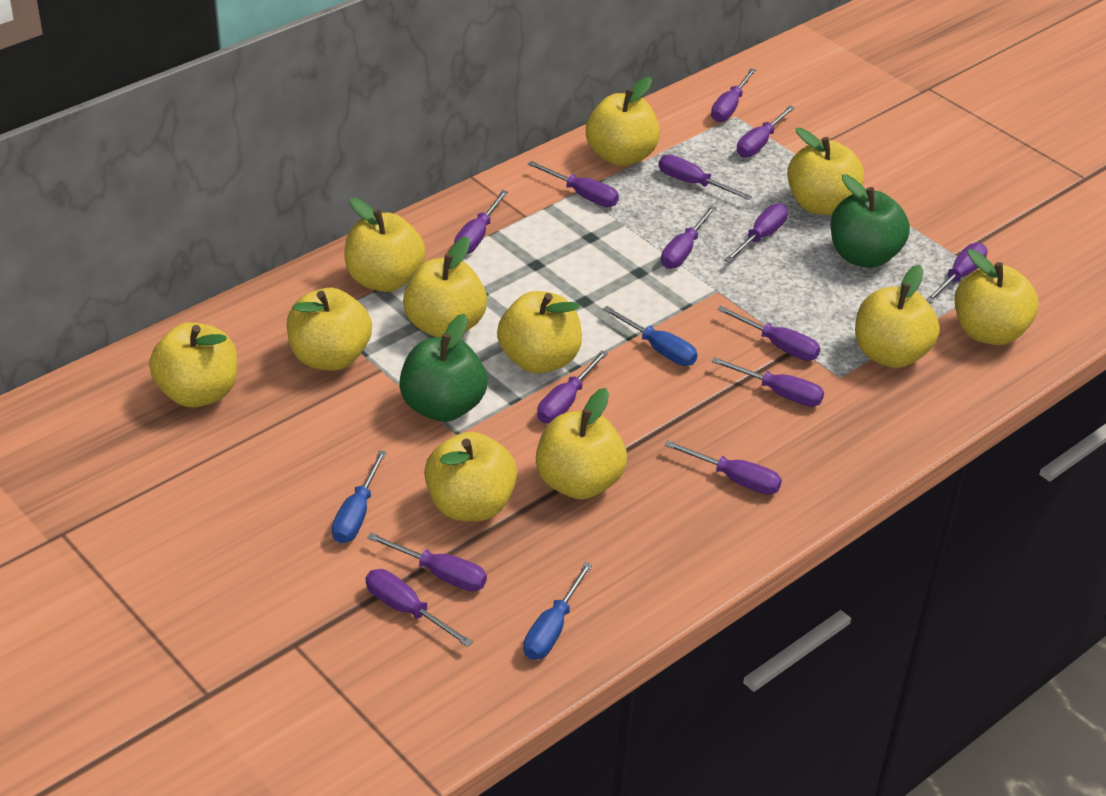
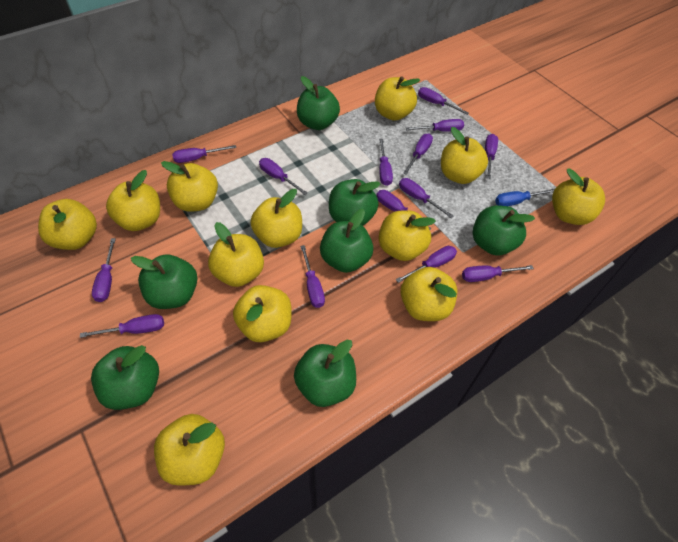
blue screwdriver: 3 -> 1
green apple: 2 -> 7
yellow apple: 11 -> 12

